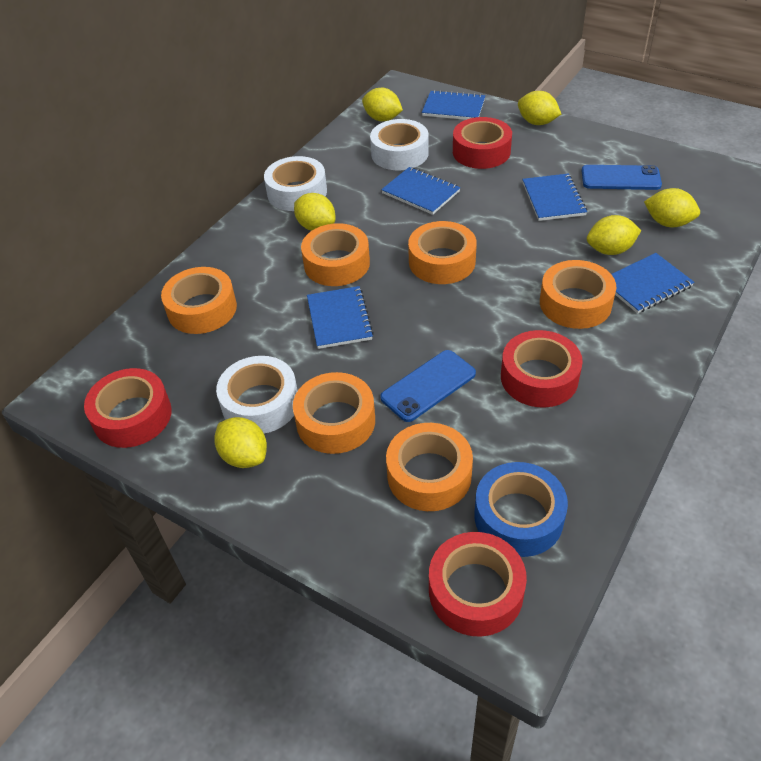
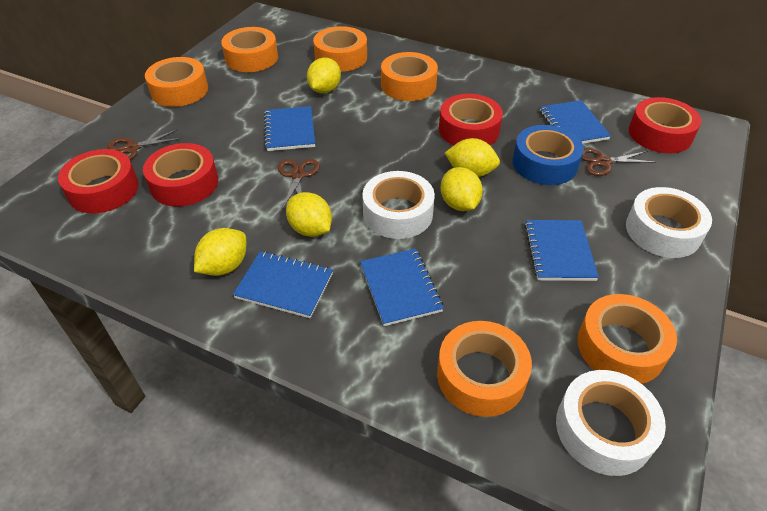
blue phone: 2 -> 0
brown scissors: 0 -> 3
yellow lemon: 6 -> 5

